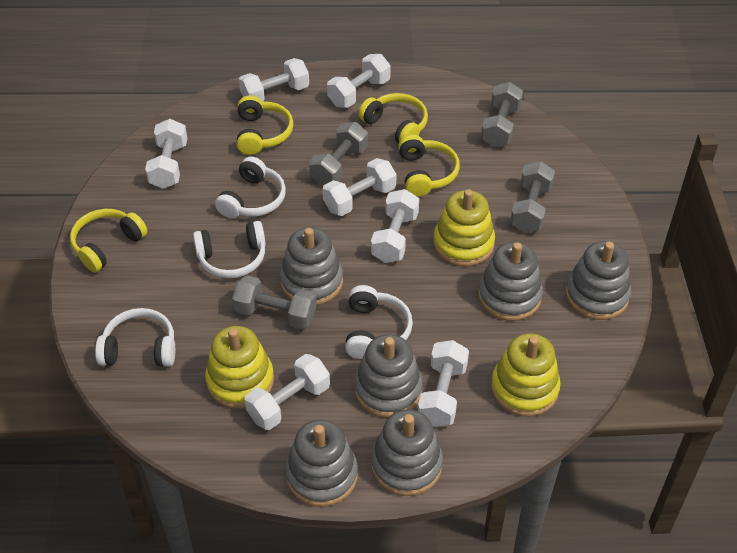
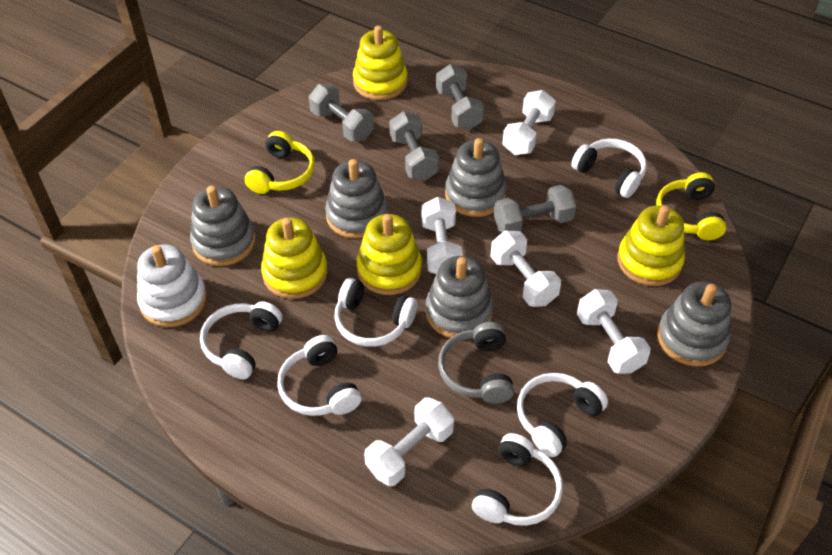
grey headphones: 0 -> 1
grey stacking toy: 6 -> 5
white dumbbell: 7 -> 5
white headphones: 4 -> 6
white stacking toy: 0 -> 1
yellow headphones: 4 -> 2
yellow stacking toy: 3 -> 4

